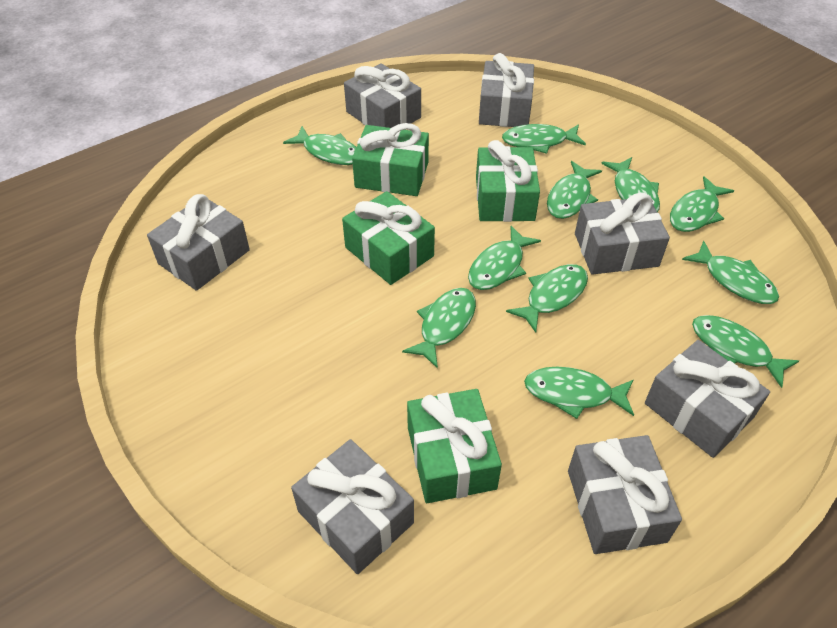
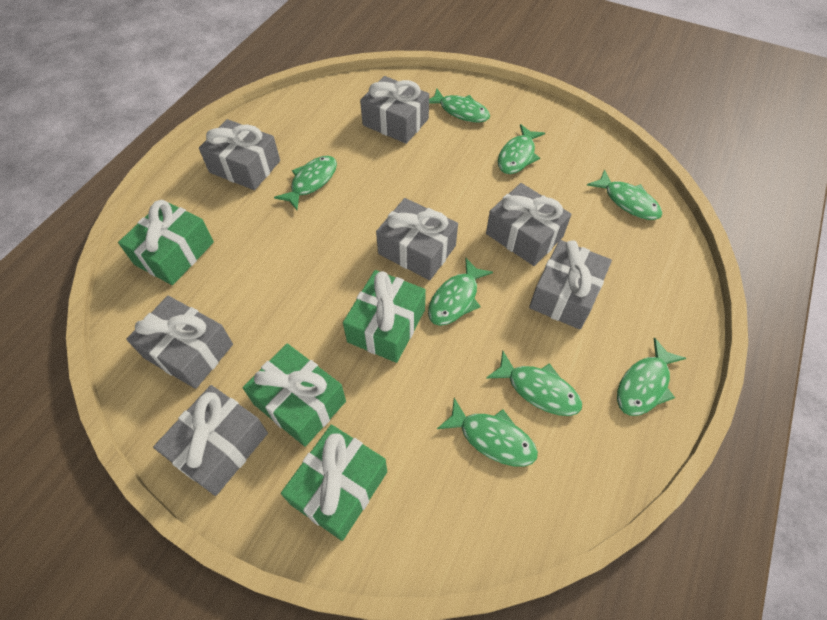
green fish: 11 -> 8

